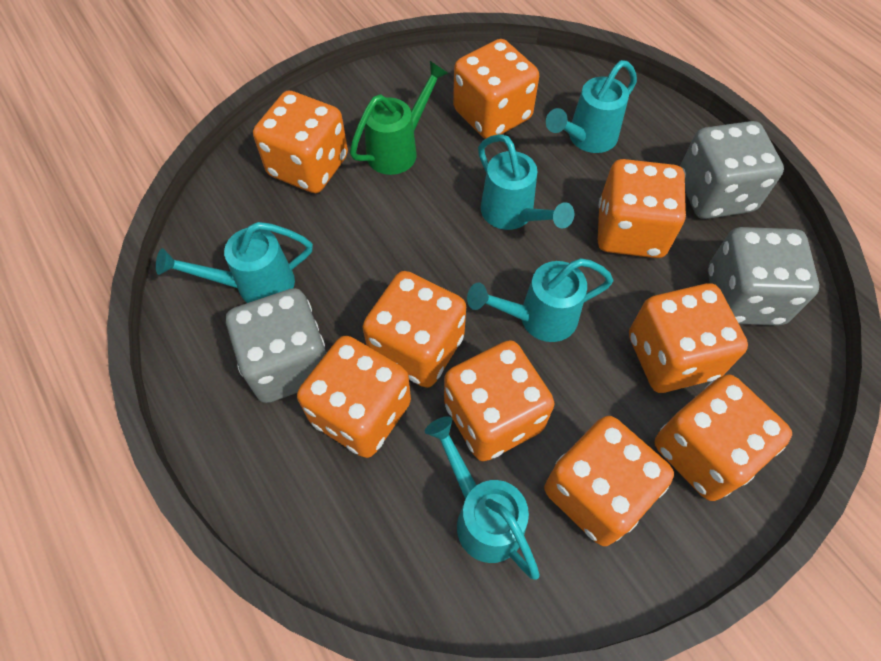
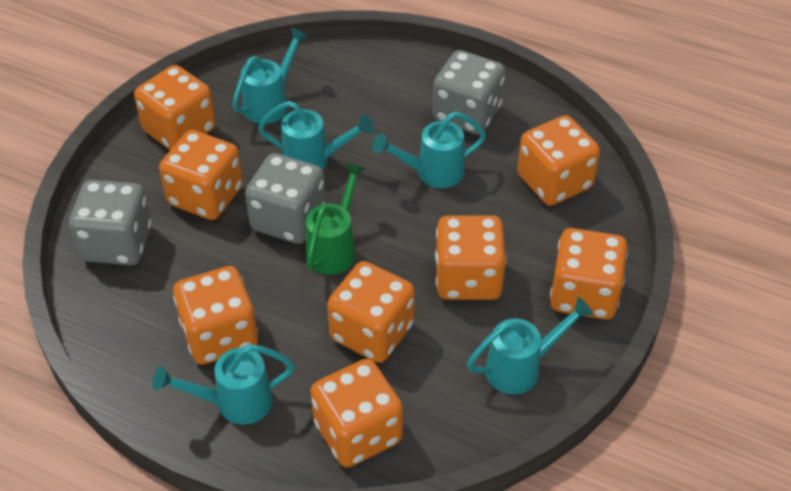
orange dice: 9 -> 8

